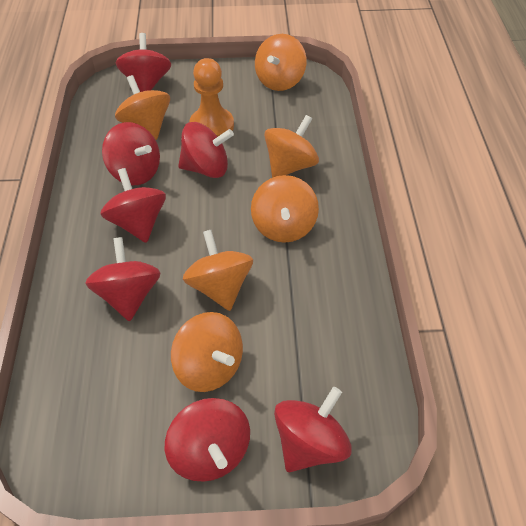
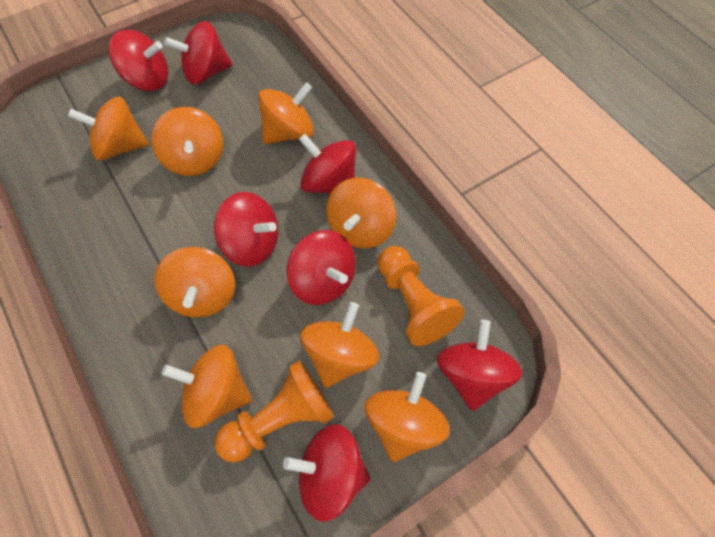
orange pawn: 1 -> 2
orange spinning top: 6 -> 8

